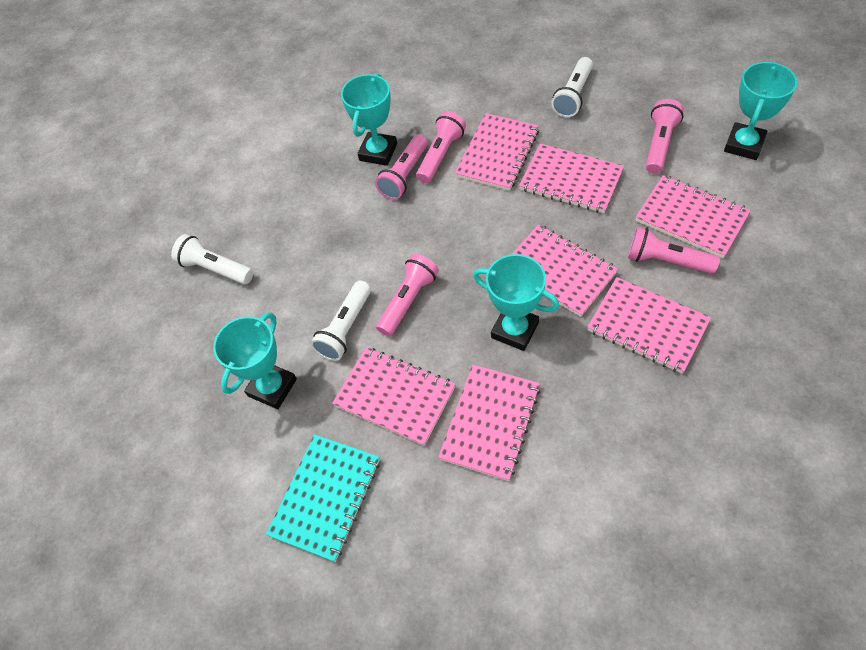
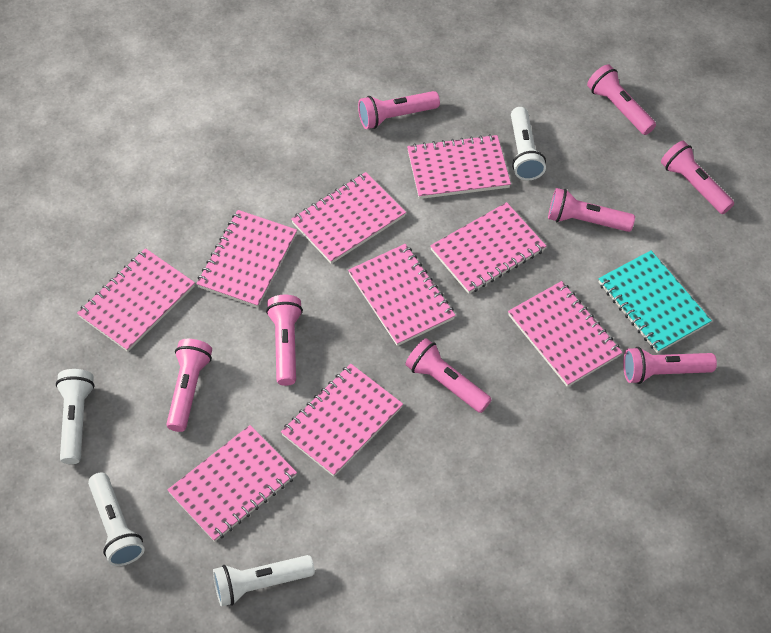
pink flashlight: 5 -> 8
pink notebook: 7 -> 9
turquoise trophy: 4 -> 0
white flashlight: 3 -> 4

